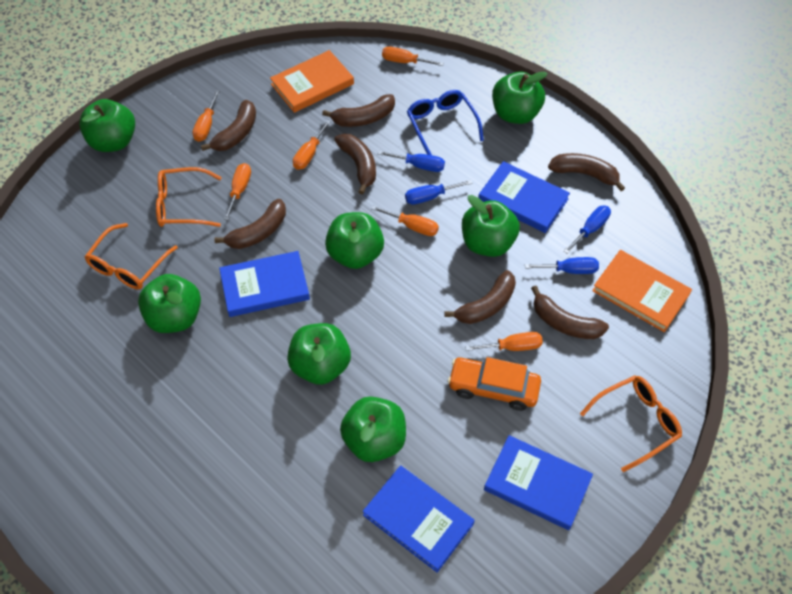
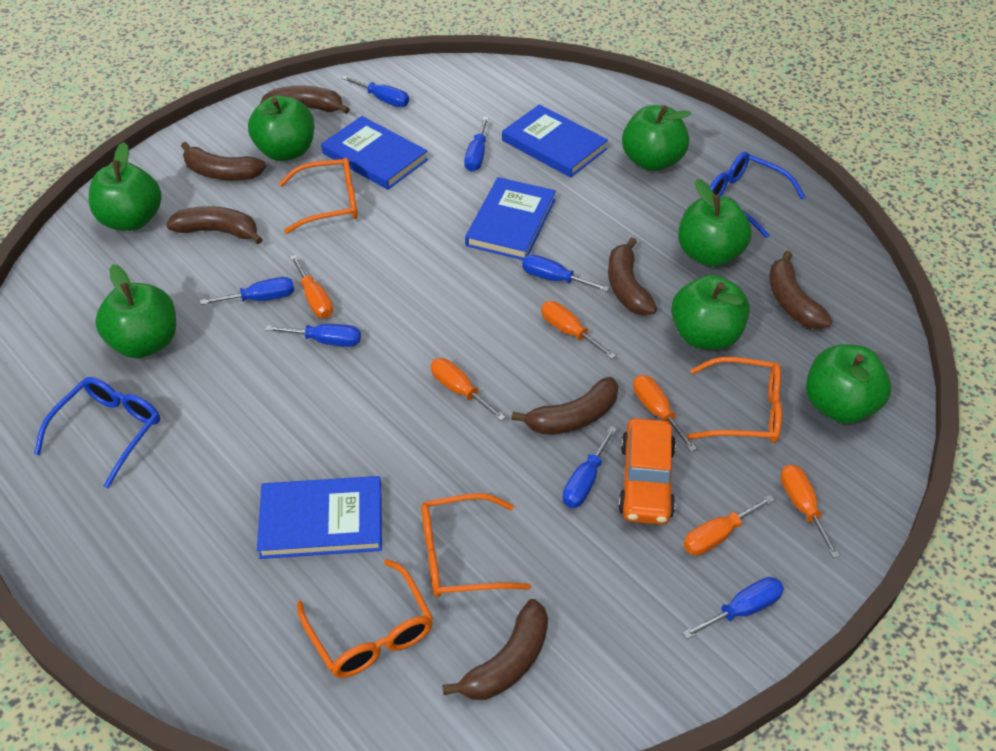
blue glasses: 1 -> 2
blue screwdriver: 4 -> 7
orange book: 2 -> 0
orange glasses: 3 -> 4

